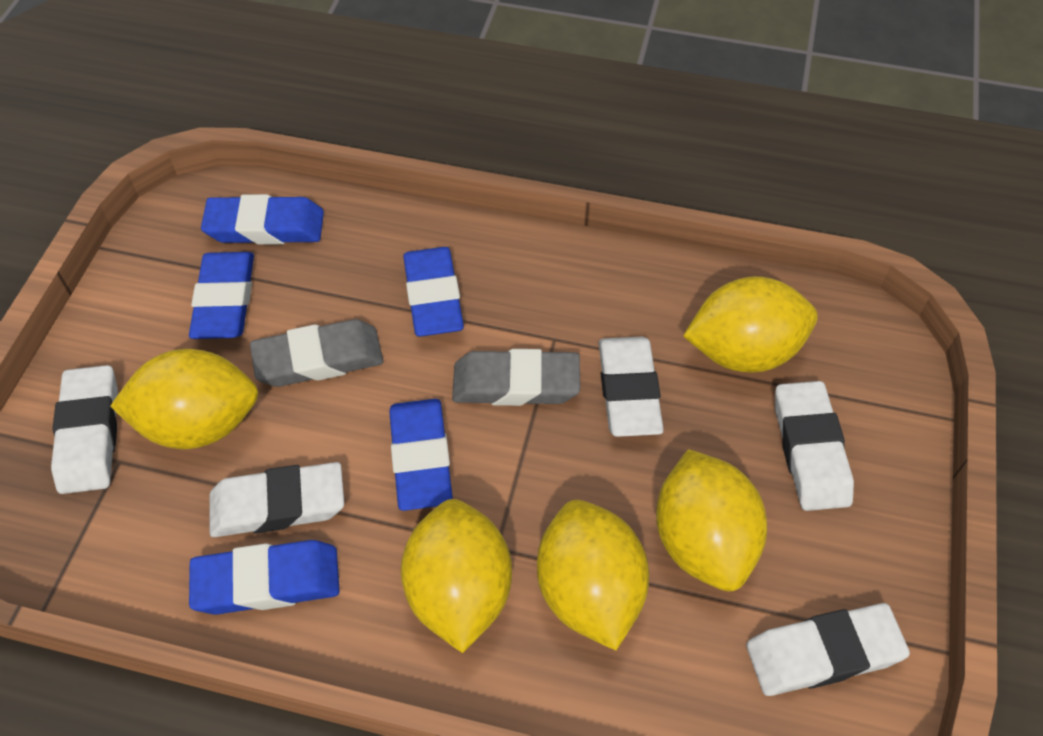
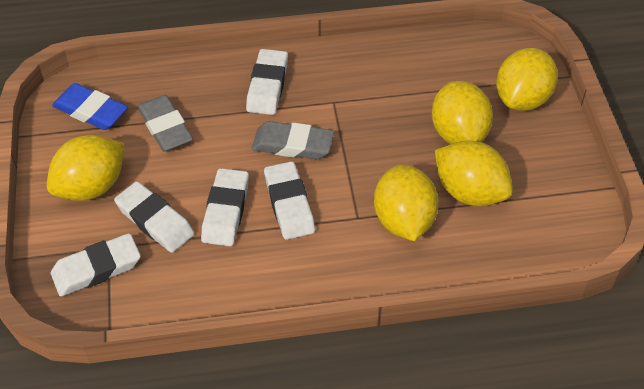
blue eraser: 5 -> 1

